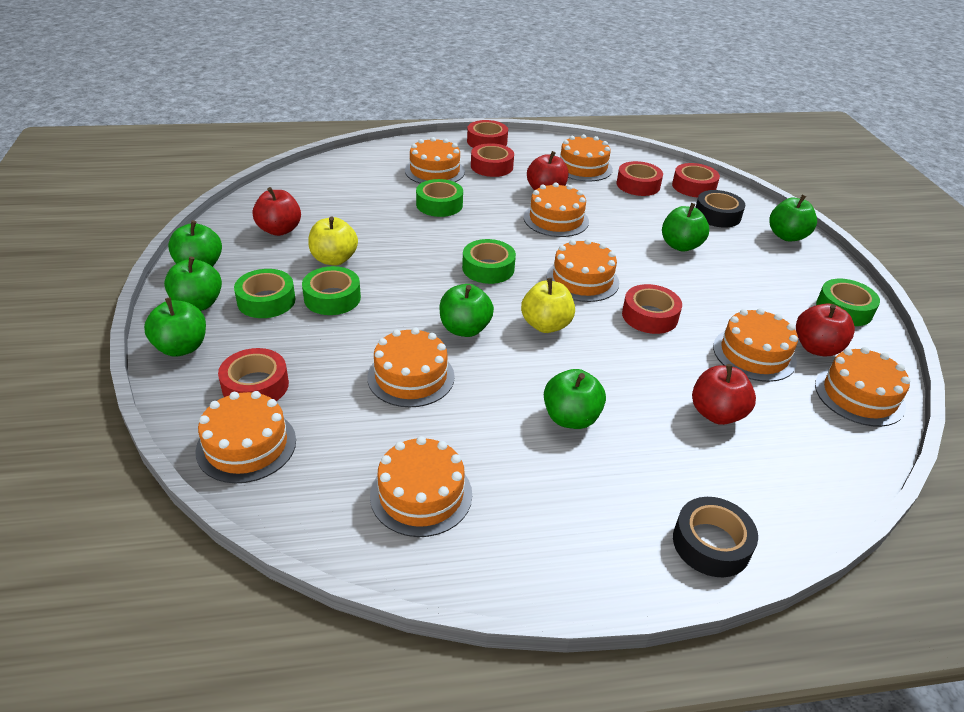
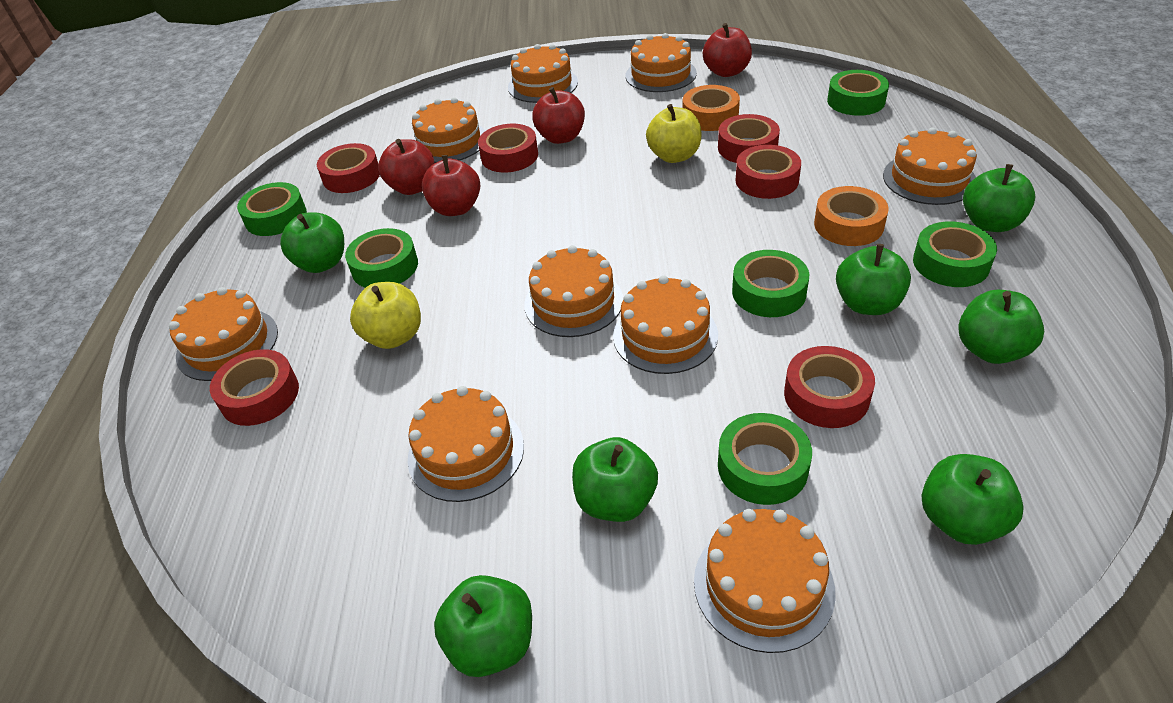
black tape: 2 -> 0
green tape: 5 -> 6
orange tape: 0 -> 2

